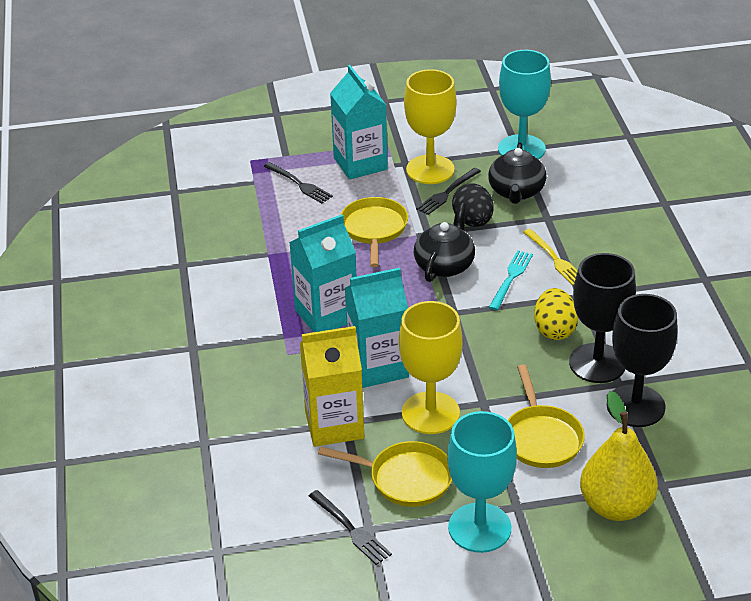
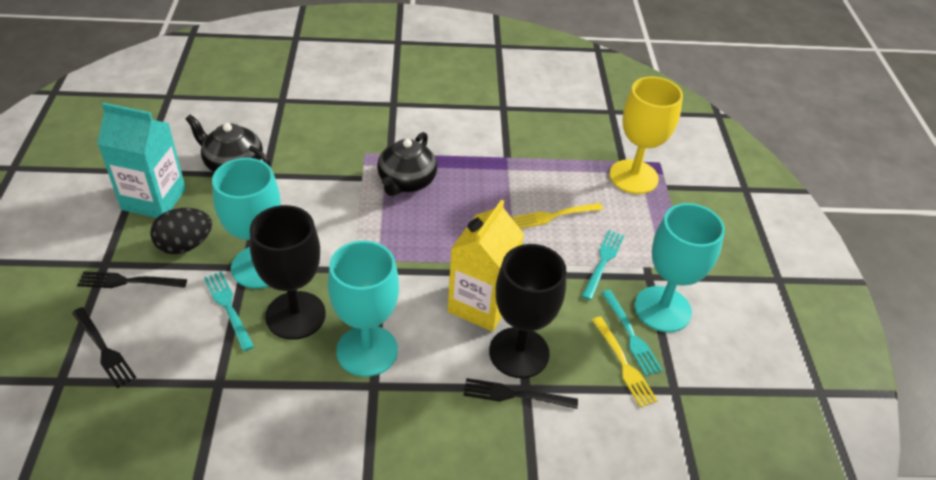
turquoise carton: 3 -> 1
turquoise fork: 1 -> 3
turquoise goblet: 2 -> 3
yellow egg: 1 -> 0
yellow fork: 1 -> 2
yellow goblet: 2 -> 1
yellow pan: 3 -> 0
yellow pear: 1 -> 0

